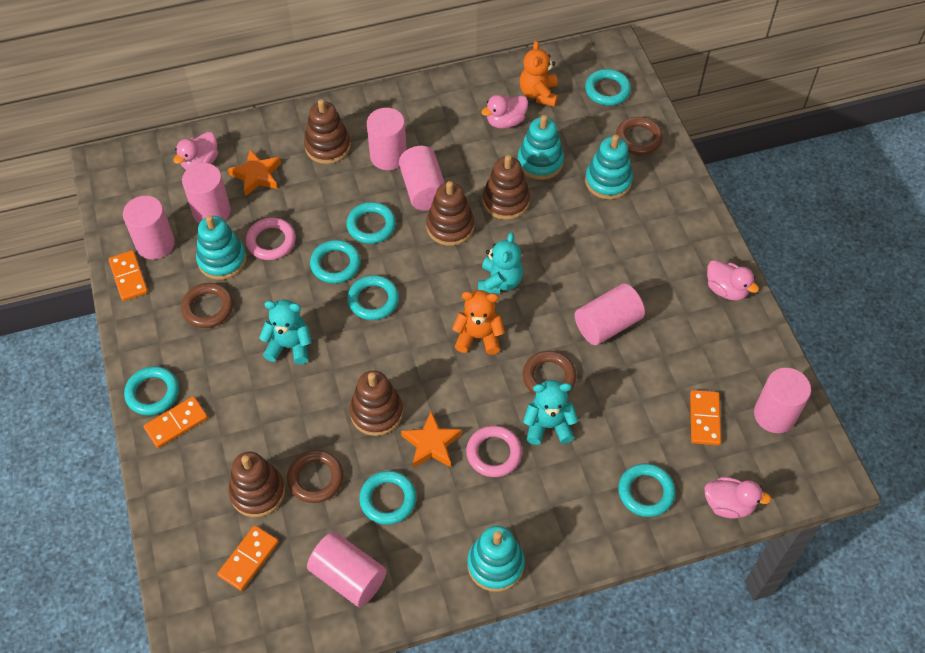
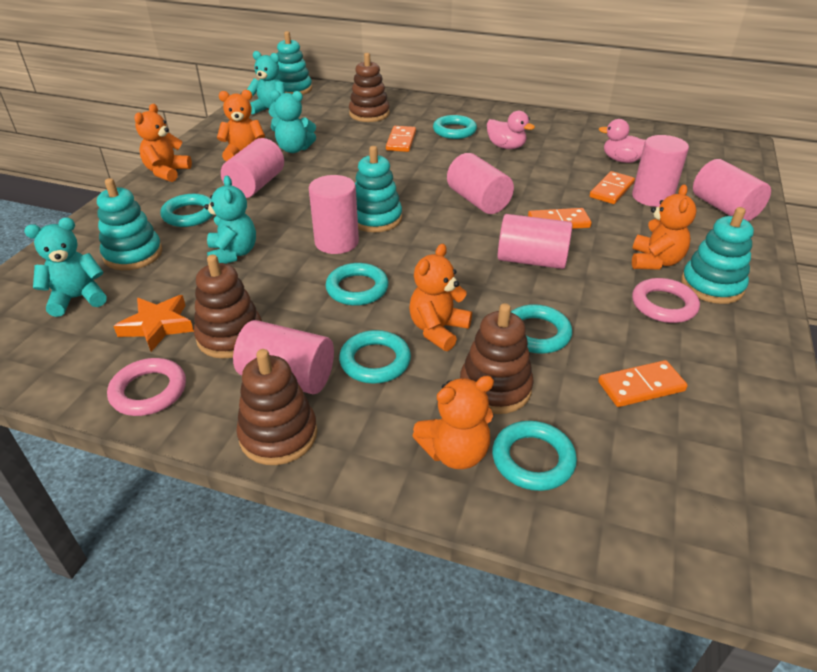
brown ring: 4 -> 0
brown stacking toy: 5 -> 4
orange star: 2 -> 1
orange teddy bear: 2 -> 5
pink duck: 4 -> 2
turquoise ring: 7 -> 6
turquoise teddy bear: 3 -> 4

